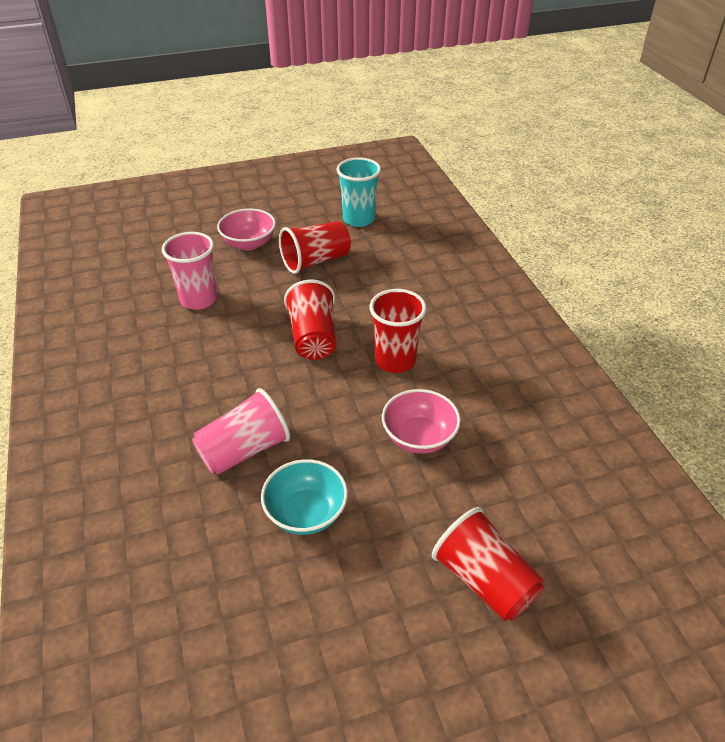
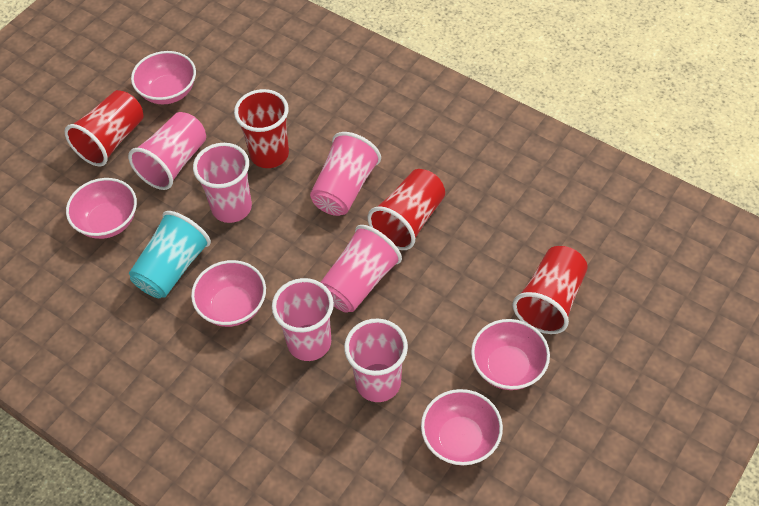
pink bowl: 2 -> 5
pink cup: 2 -> 6
turquoise bowl: 1 -> 0

